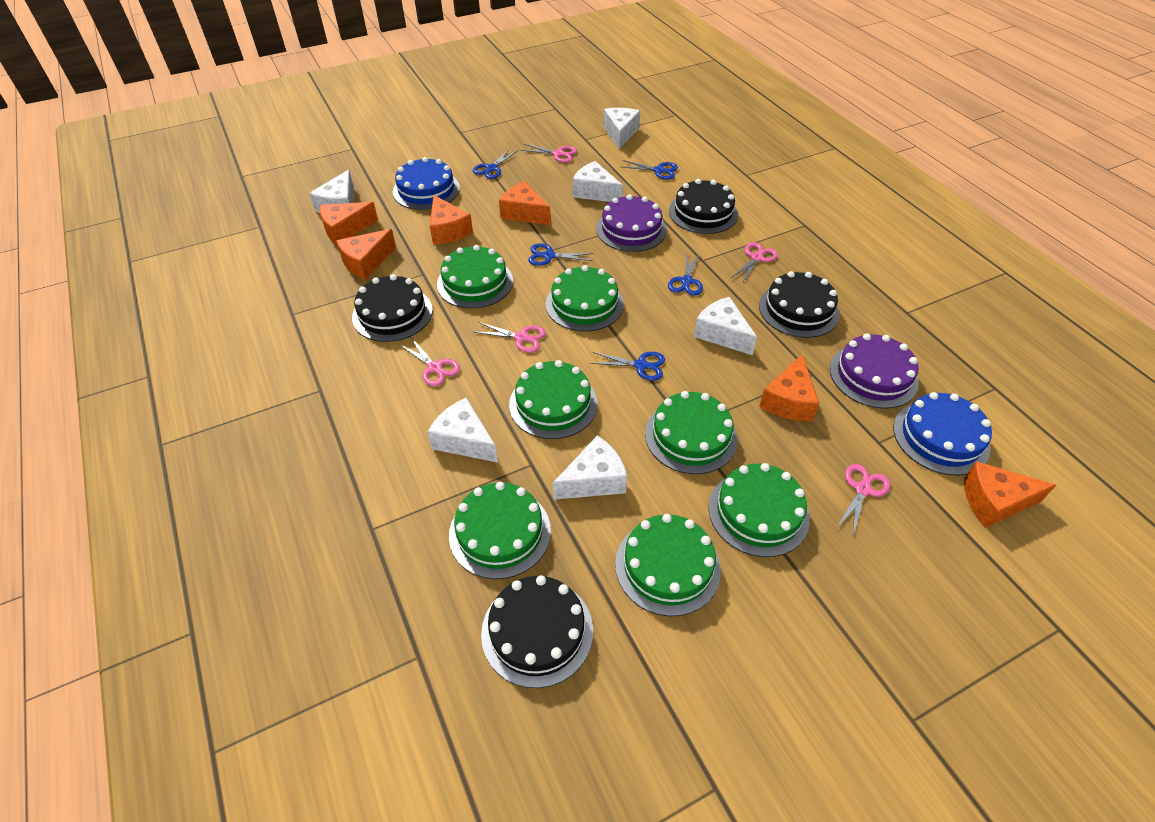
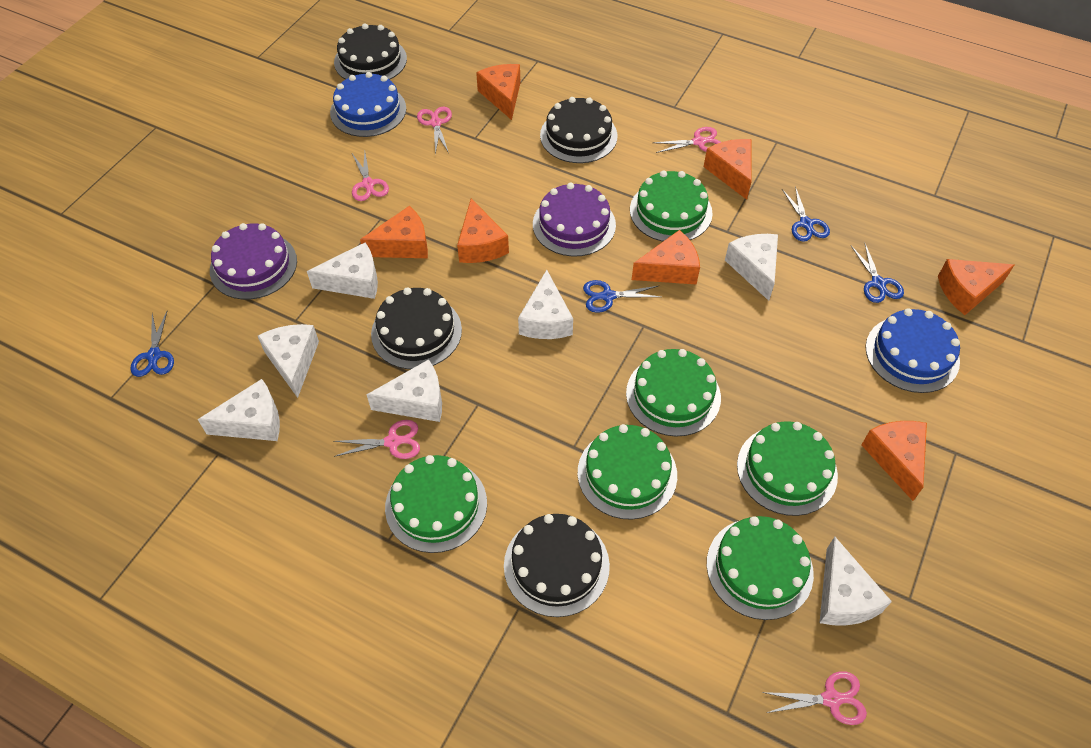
blue scissors: 5 -> 4
green cake: 7 -> 6
orange cheese: 6 -> 7
white cheese: 6 -> 7

